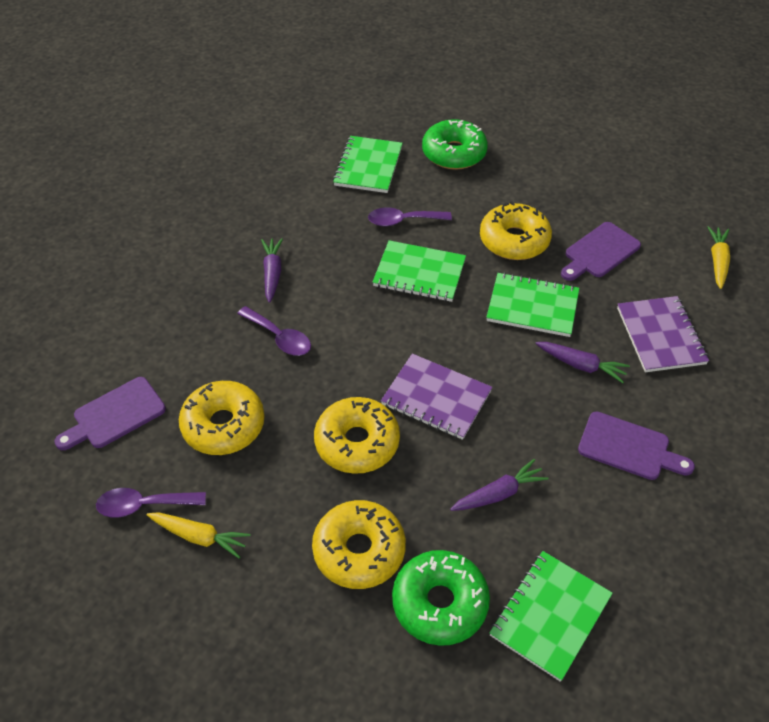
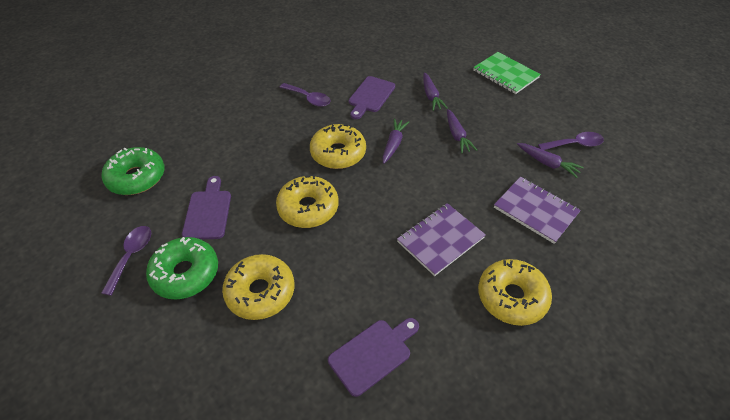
green notebook: 4 -> 1
purple carrot: 3 -> 4
yellow carrot: 2 -> 0

